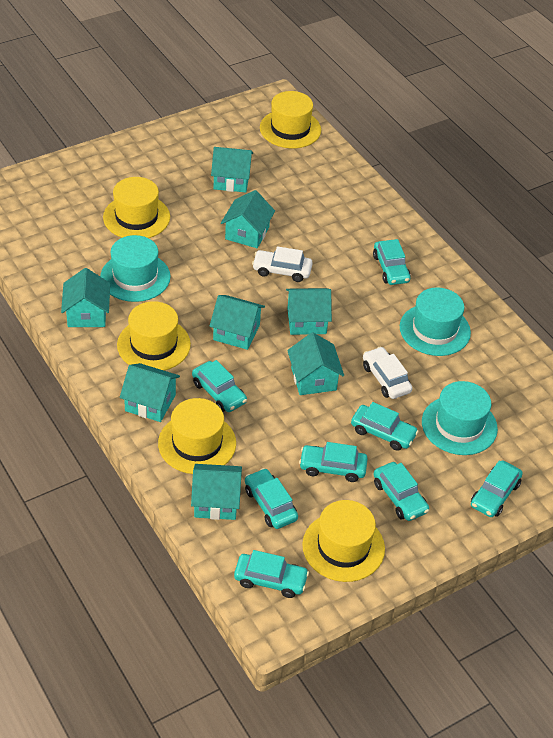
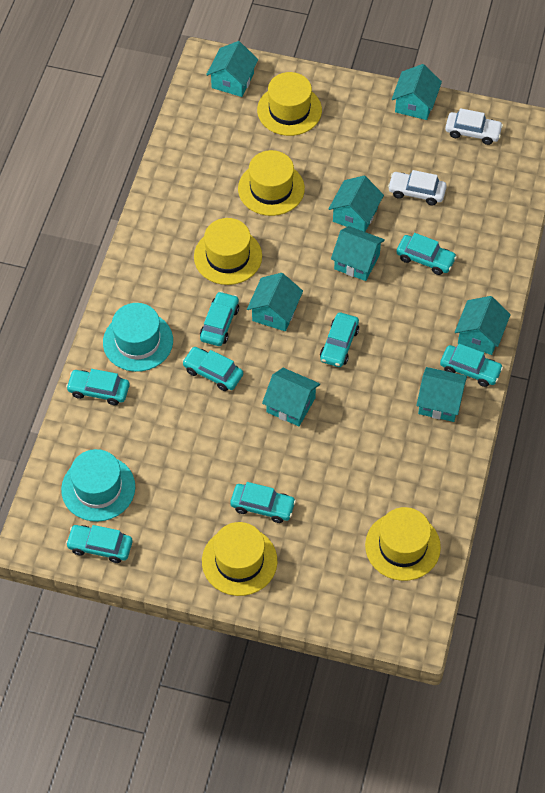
turquoise hat: 3 -> 2

